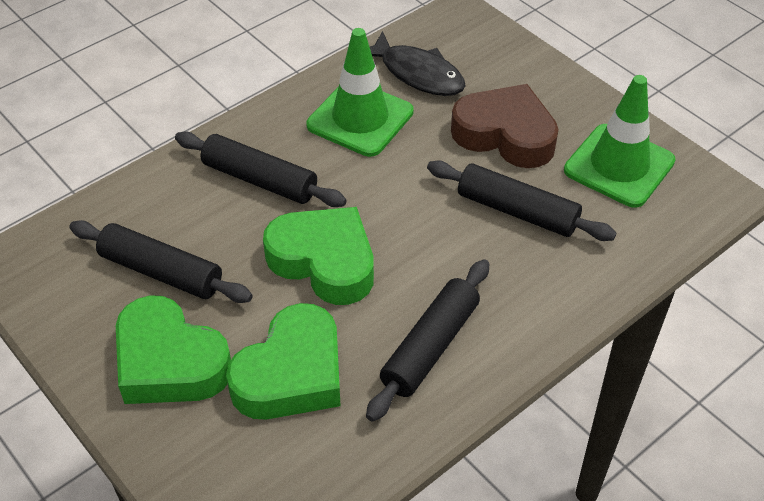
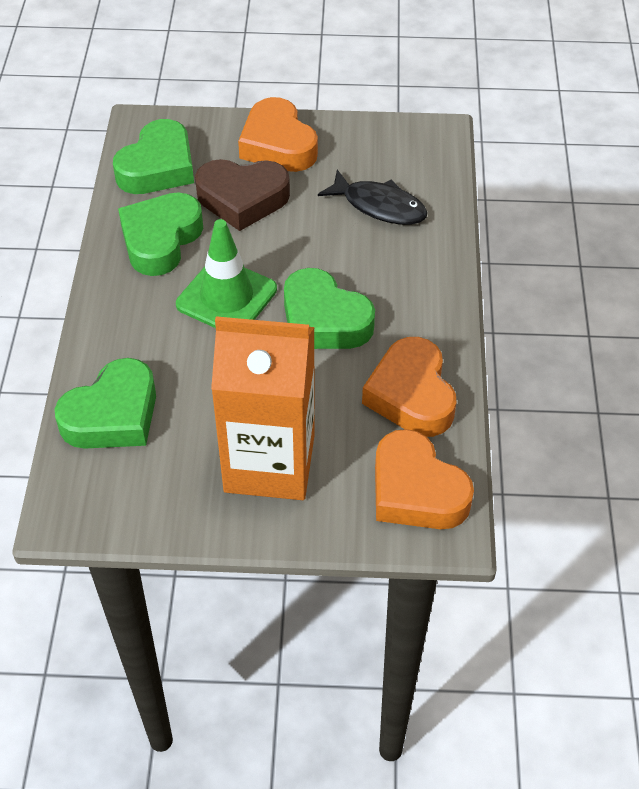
black rolling pin: 4 -> 0
green heart: 3 -> 4
green traffic cone: 2 -> 1
orange carton: 0 -> 1
orange heart: 0 -> 3

